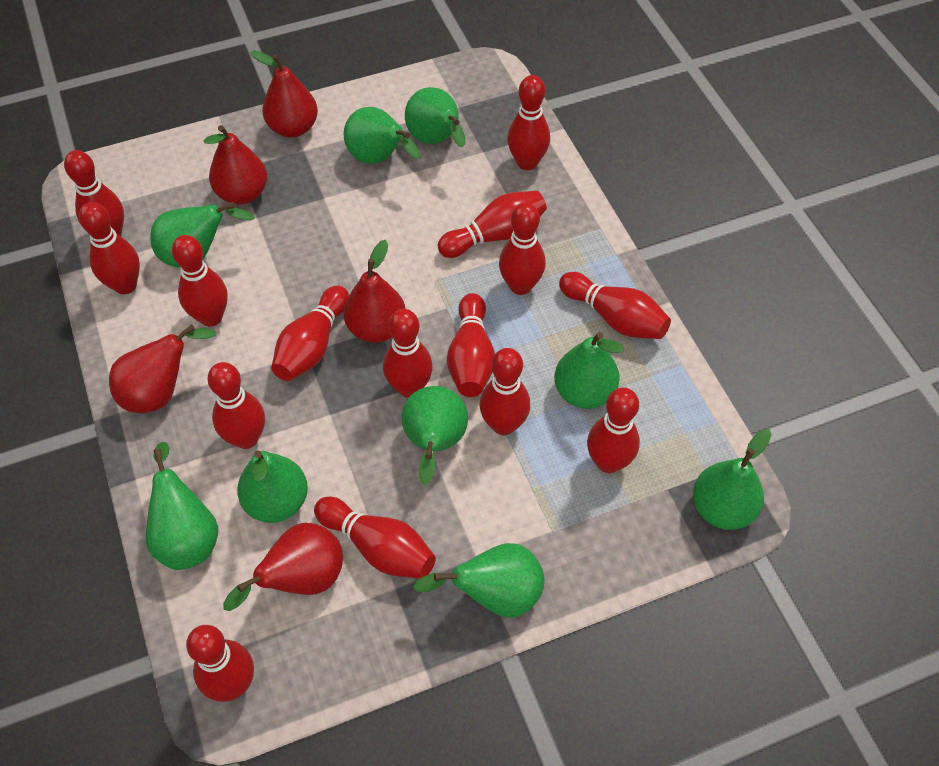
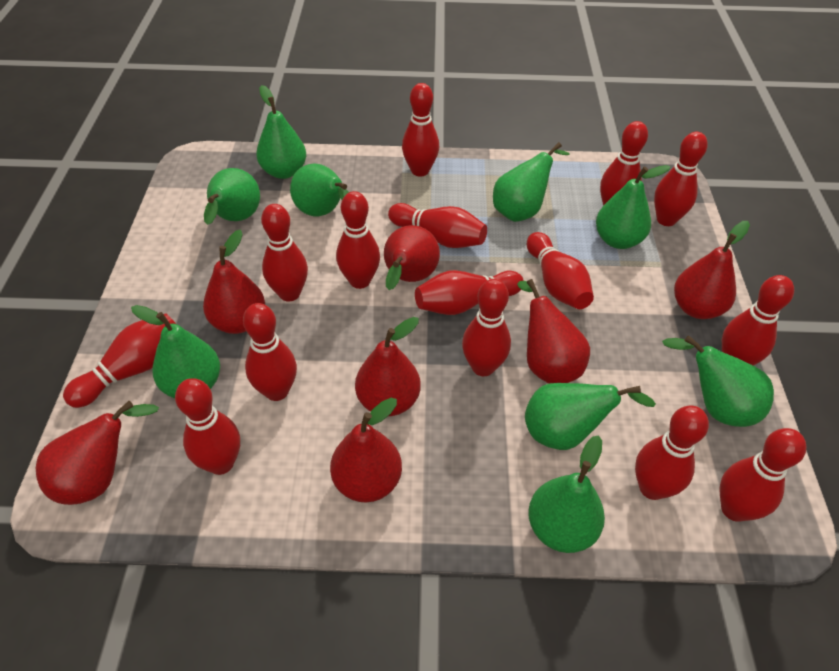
red pear: 5 -> 7

